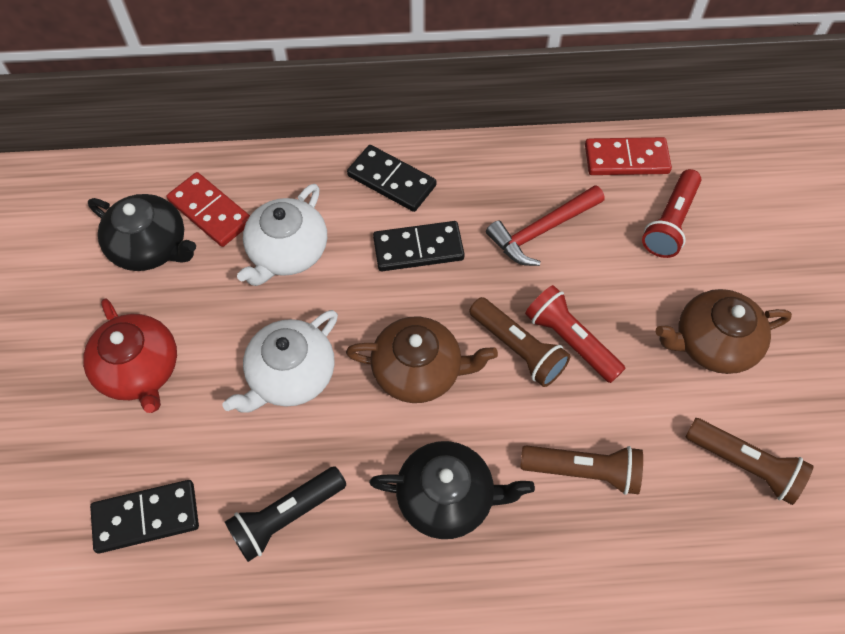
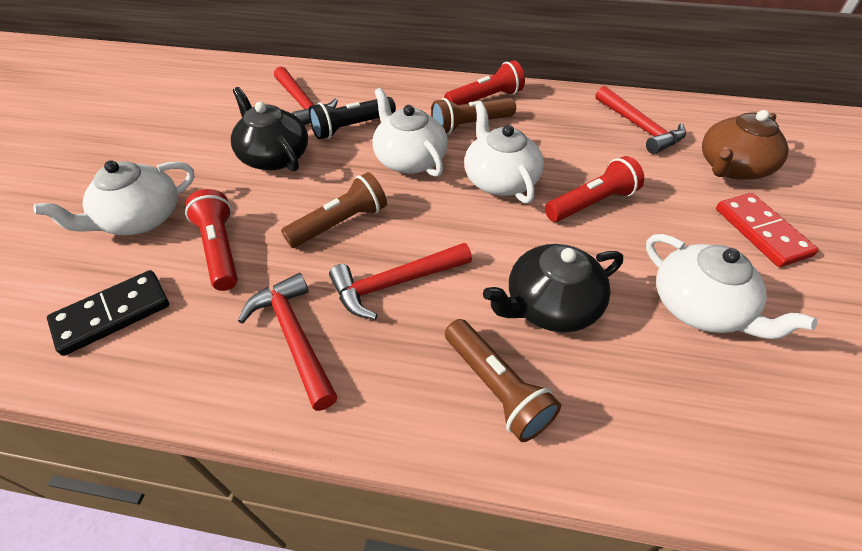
black domino: 3 -> 1
brown teapot: 2 -> 1
red domino: 2 -> 1
red flashlight: 2 -> 3
red hammer: 1 -> 4
red teapot: 1 -> 0
white teapot: 2 -> 4

